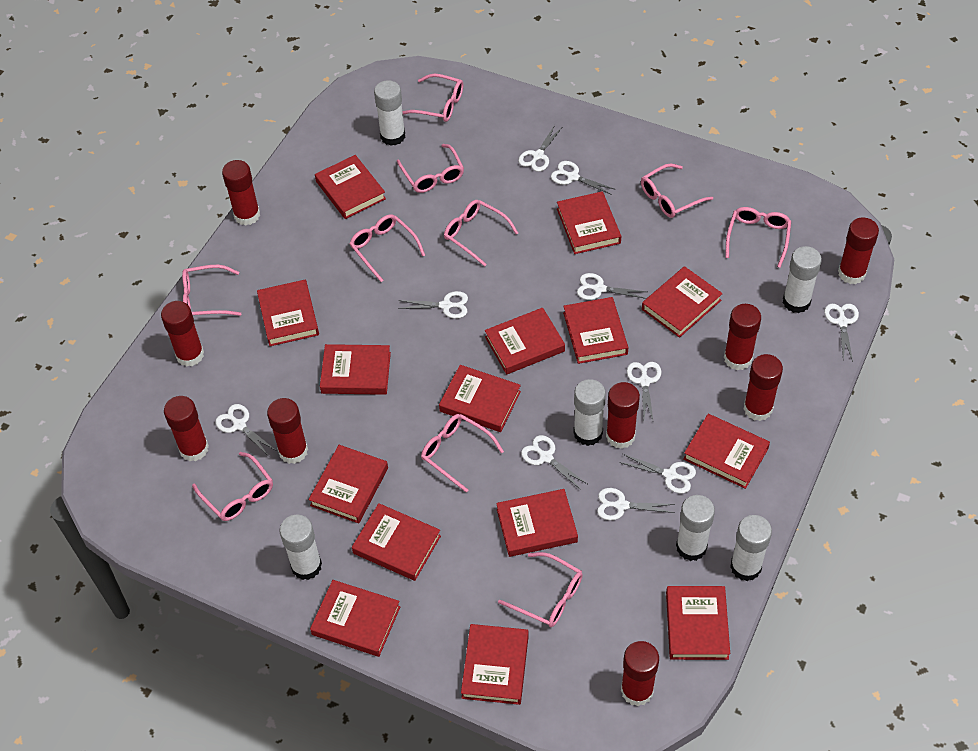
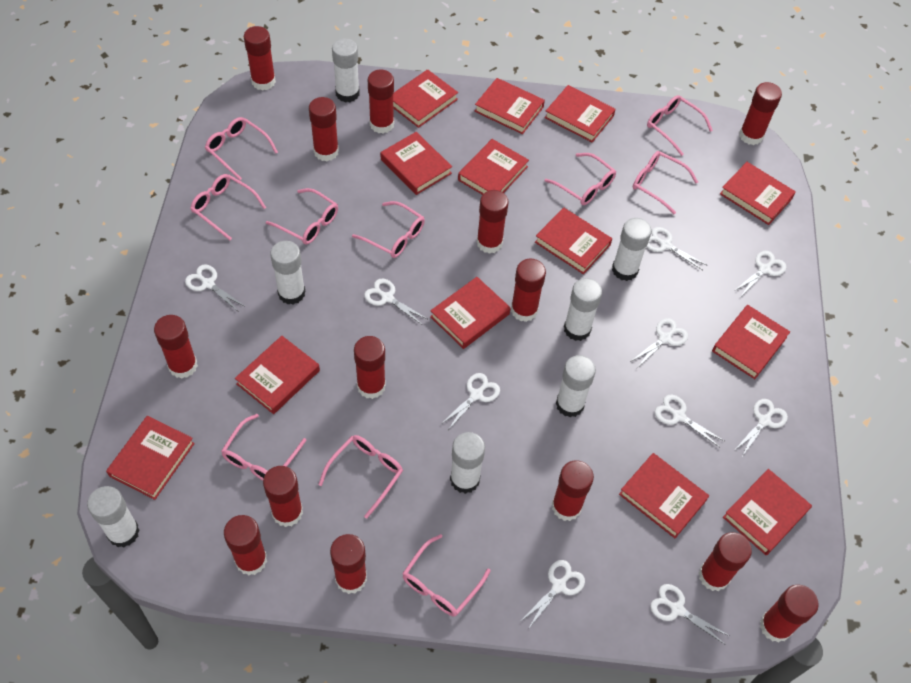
red book: 15 -> 13
red glue stick: 9 -> 14
white glue stick: 6 -> 7

